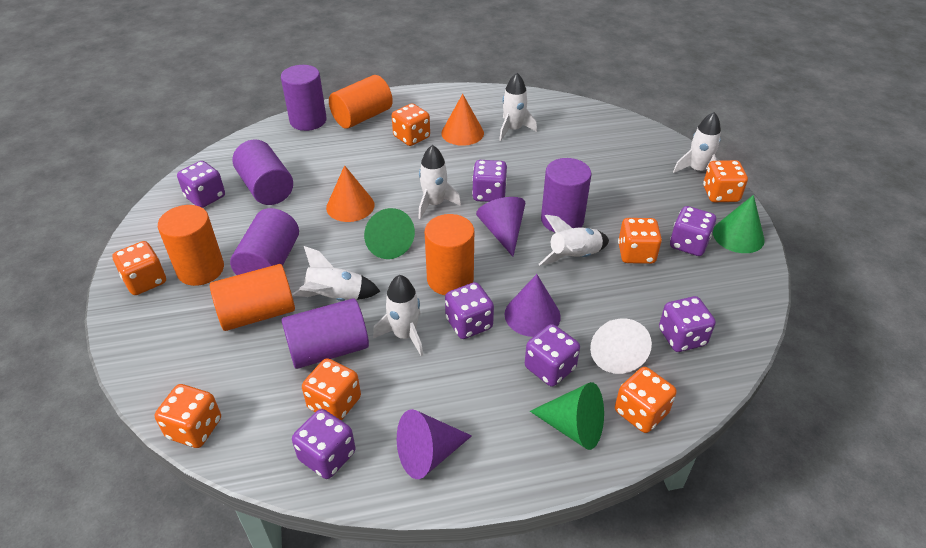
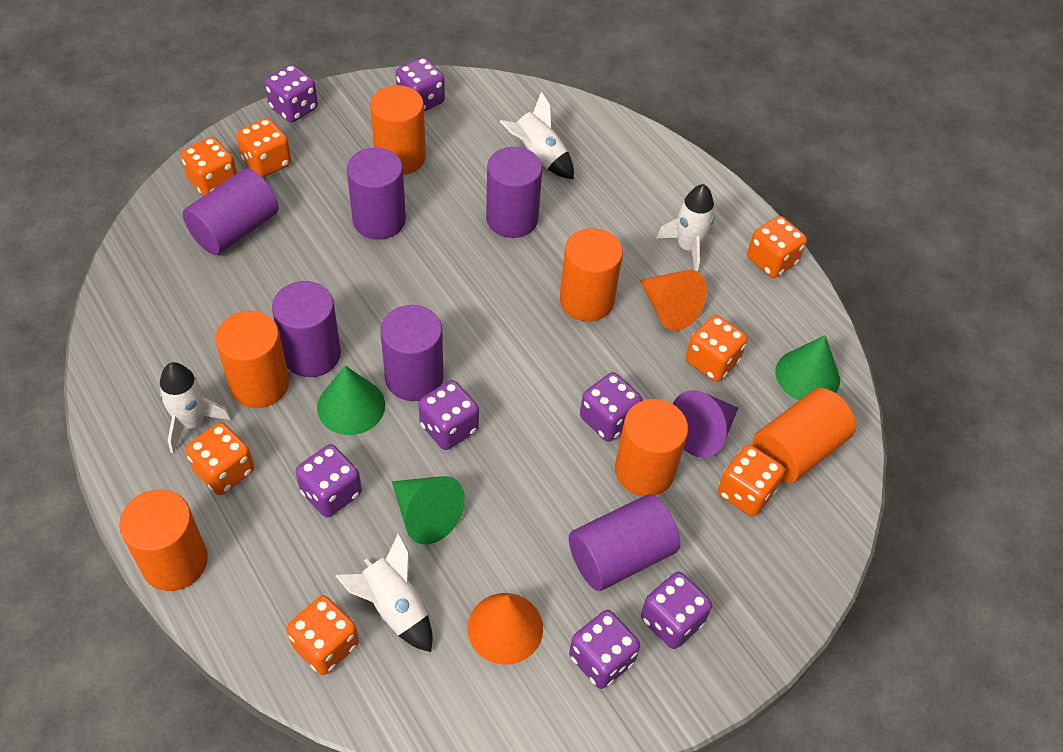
orange cylinder: 4 -> 6
purple cone: 3 -> 1
purple cylinder: 5 -> 6
white cone: 1 -> 0
white rocket: 6 -> 4

